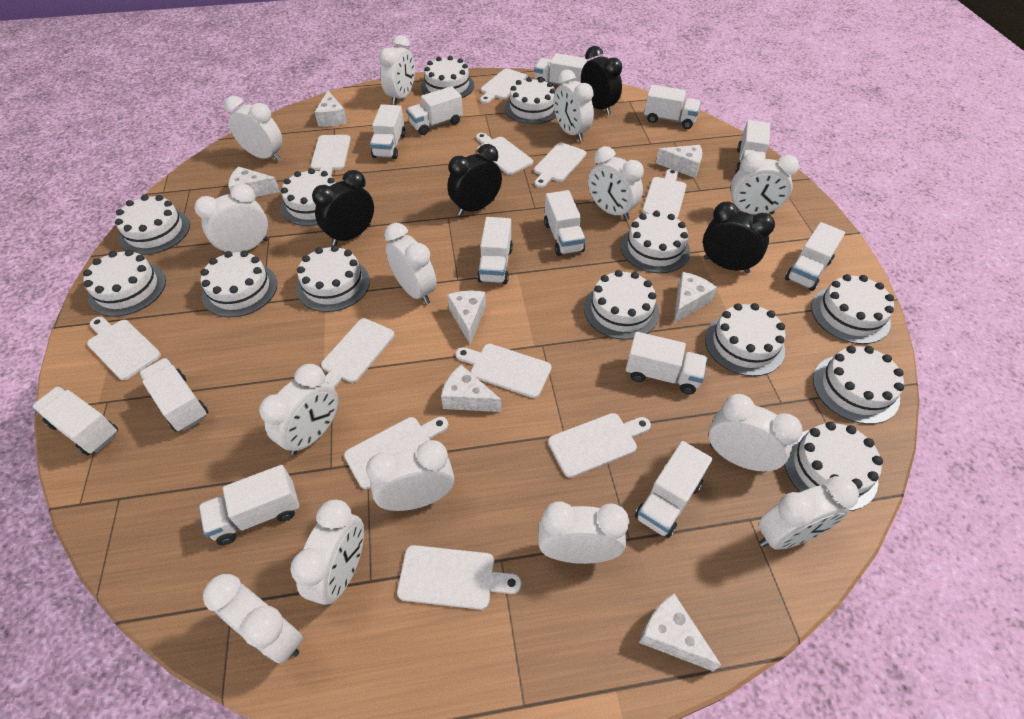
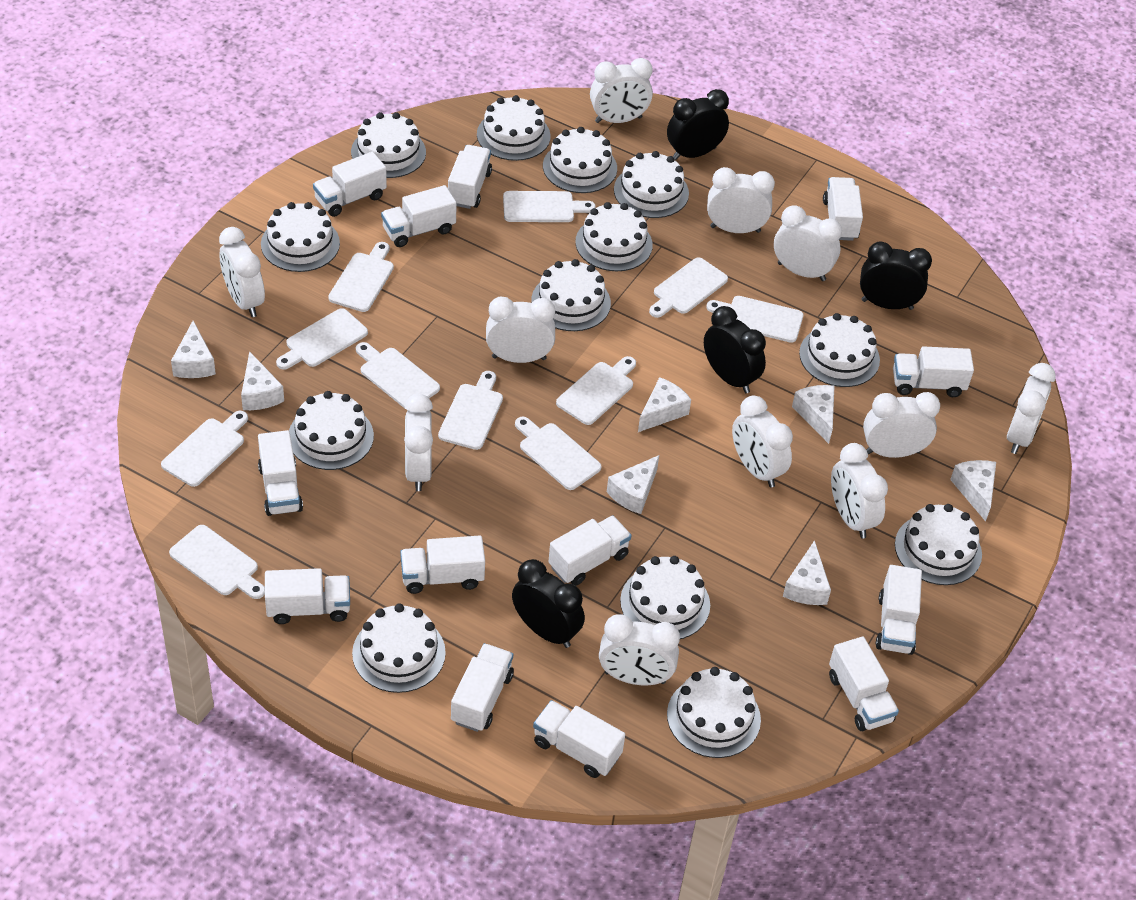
white clock: 14 -> 11

